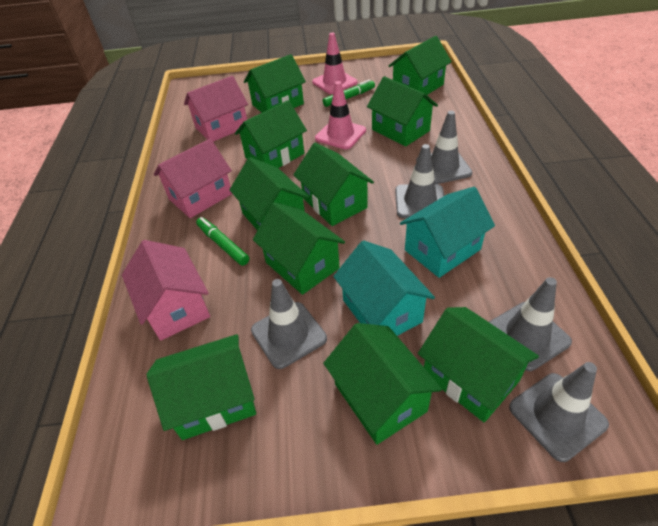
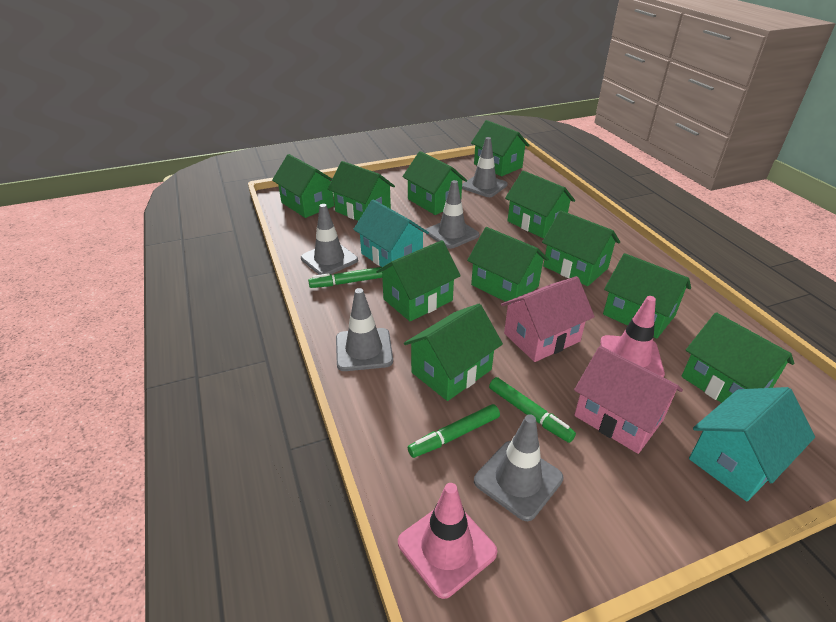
green house: 10 -> 11
green marker: 2 -> 3
pink house: 3 -> 2

